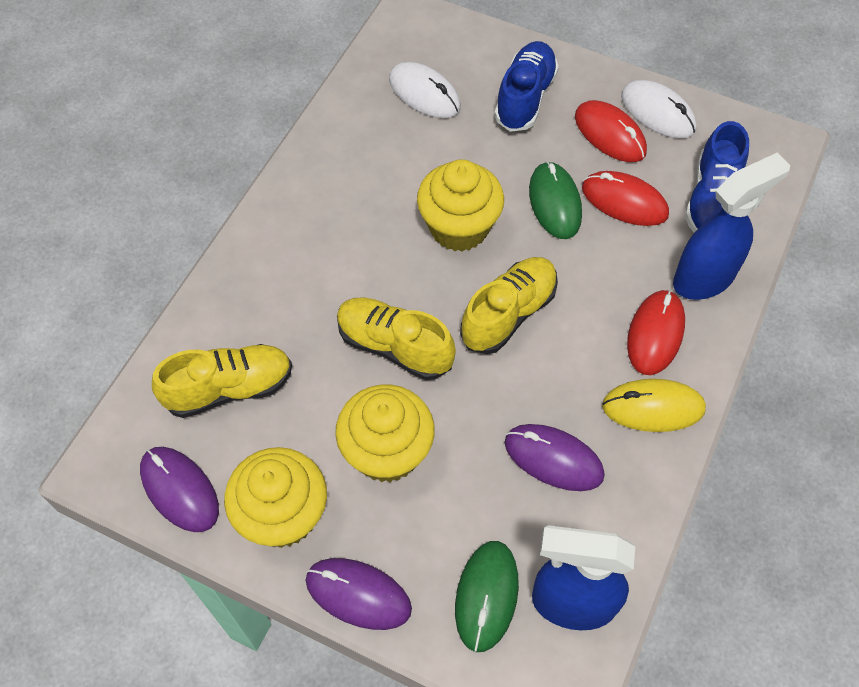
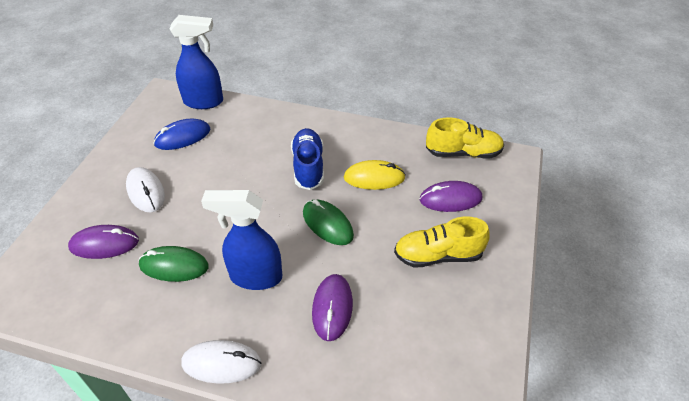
blue mouse: 0 -> 1
blue shoe: 2 -> 1
red mouse: 3 -> 0
yellow cupcake: 3 -> 0
yellow shoe: 3 -> 2

